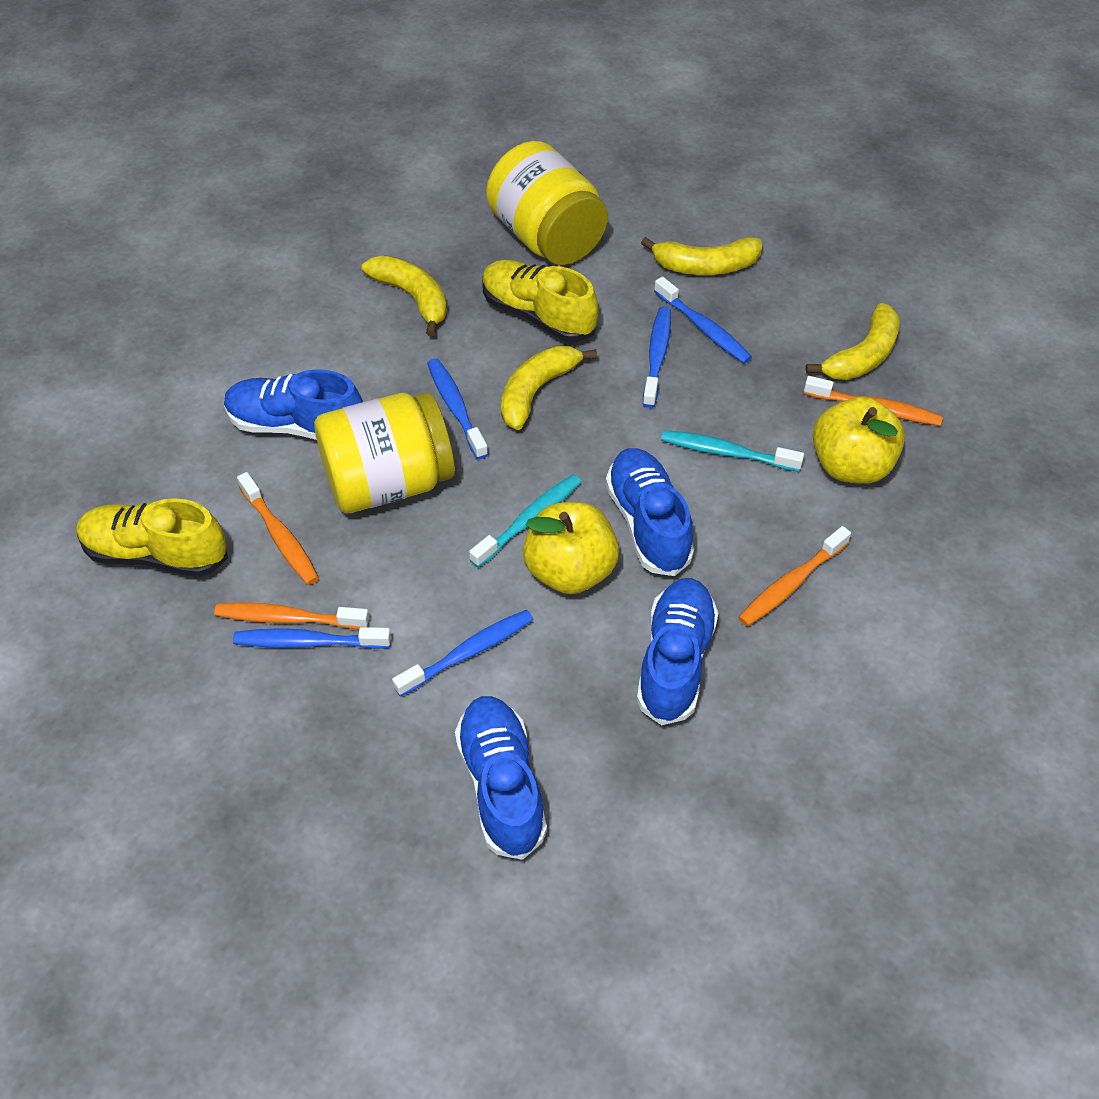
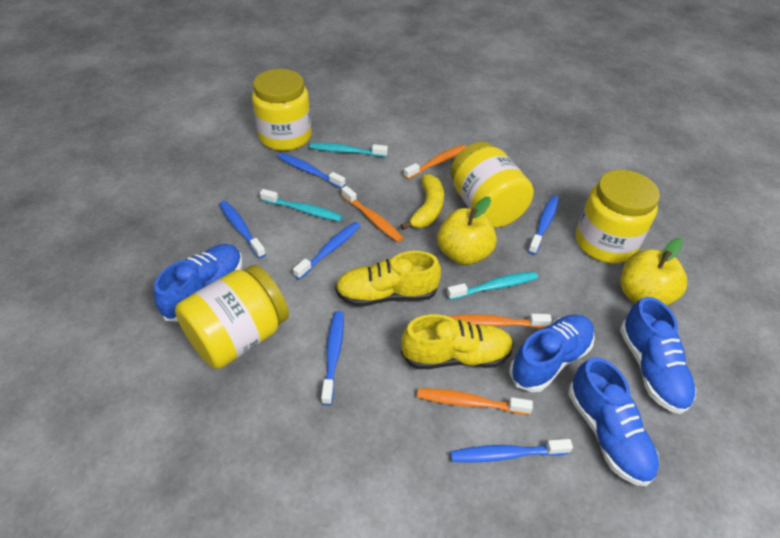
blue toothbrush: 5 -> 6
turquoise toothbrush: 2 -> 3
yellow banana: 4 -> 1
yellow jar: 2 -> 4

